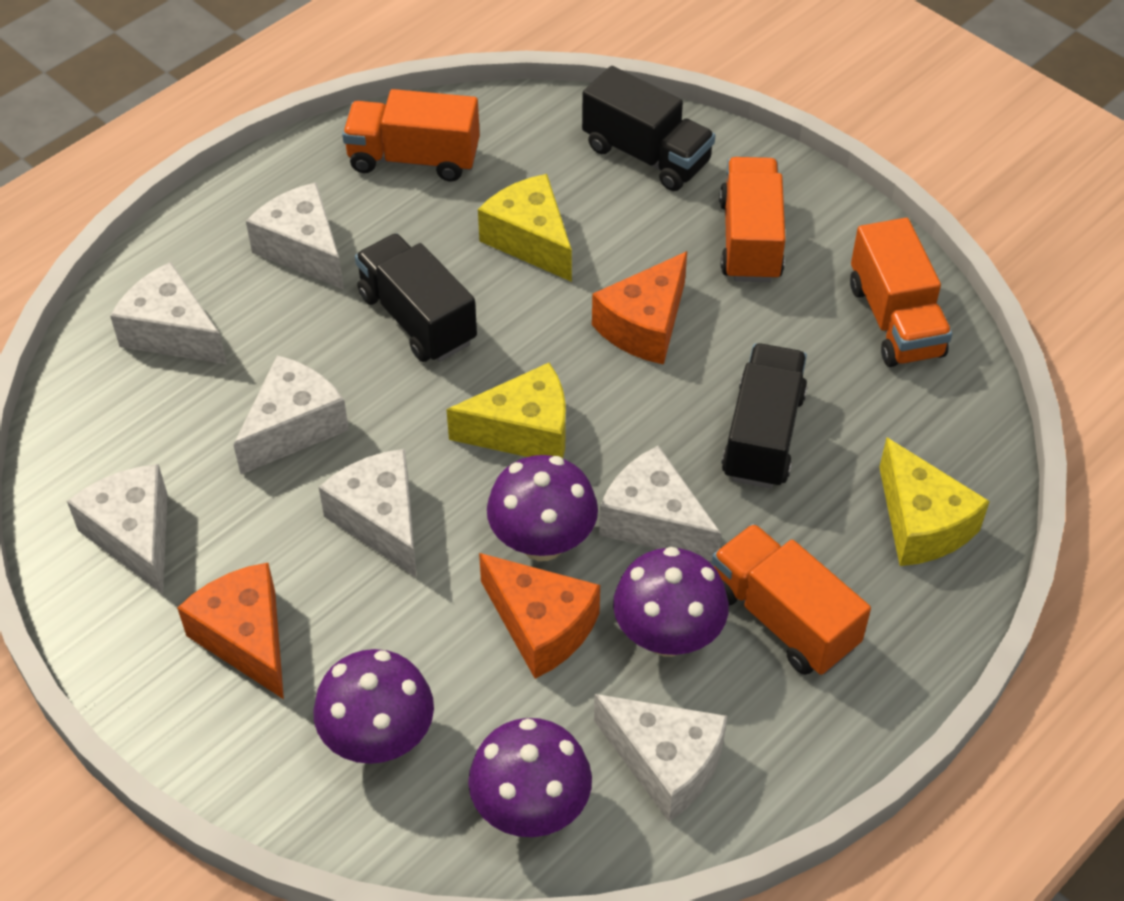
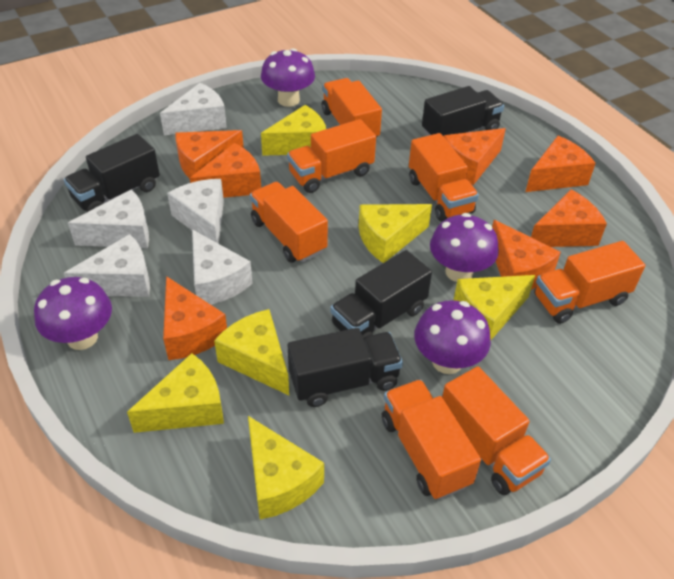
black truck: 3 -> 4
orange cheese: 3 -> 7
orange truck: 4 -> 7
white cheese: 7 -> 5
yellow cheese: 3 -> 6

